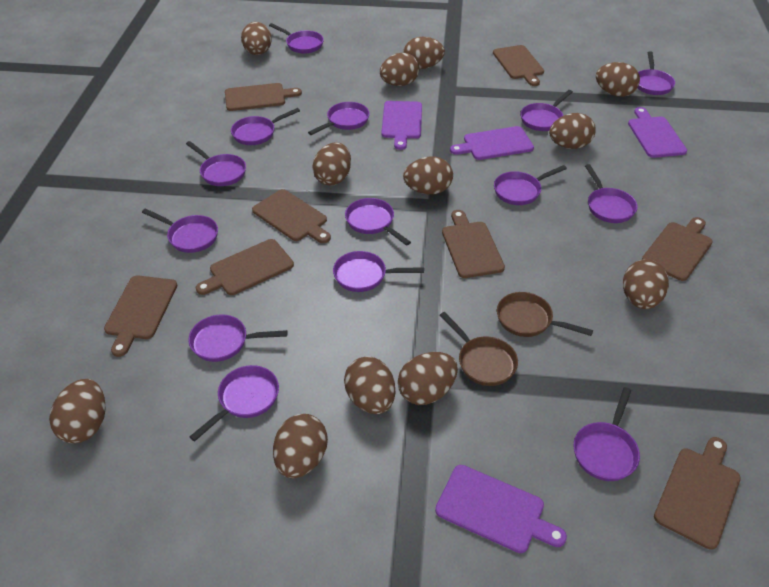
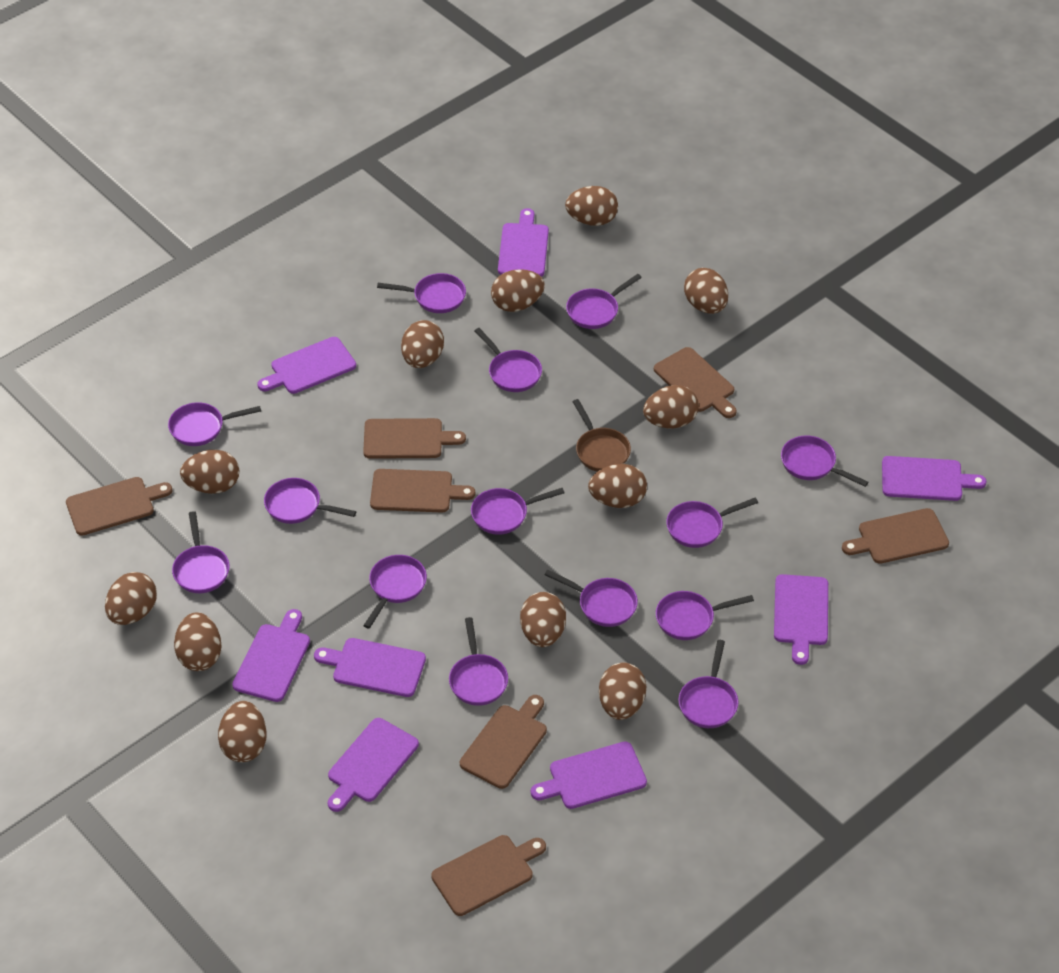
brown cutting board: 8 -> 7
brown pan: 2 -> 1
purple cutting board: 4 -> 8

